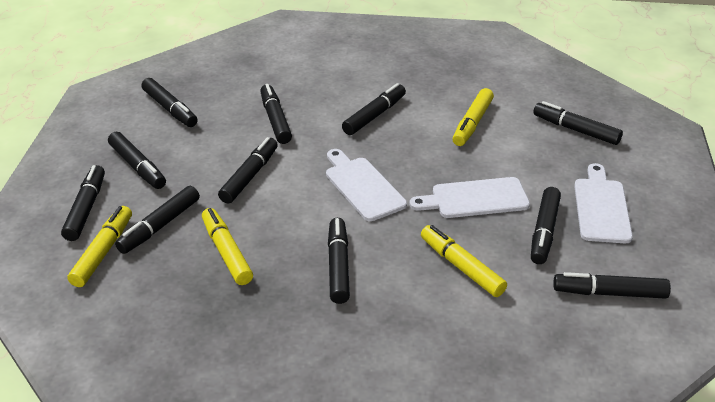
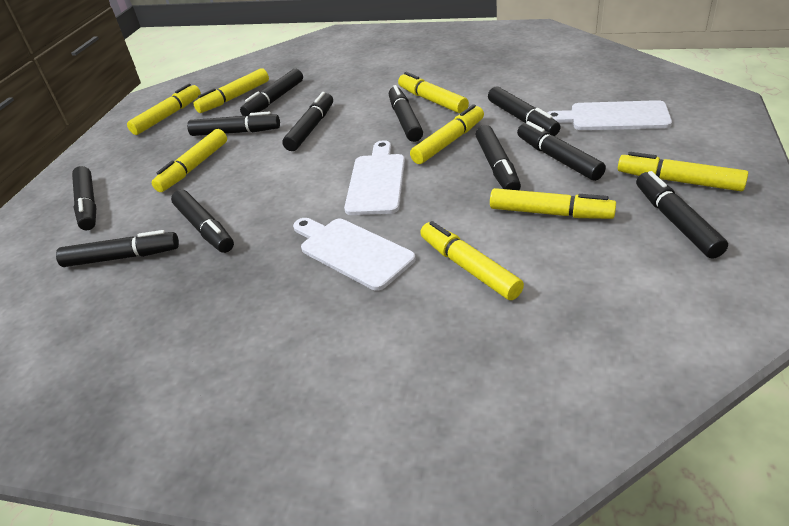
yellow marker: 4 -> 8

